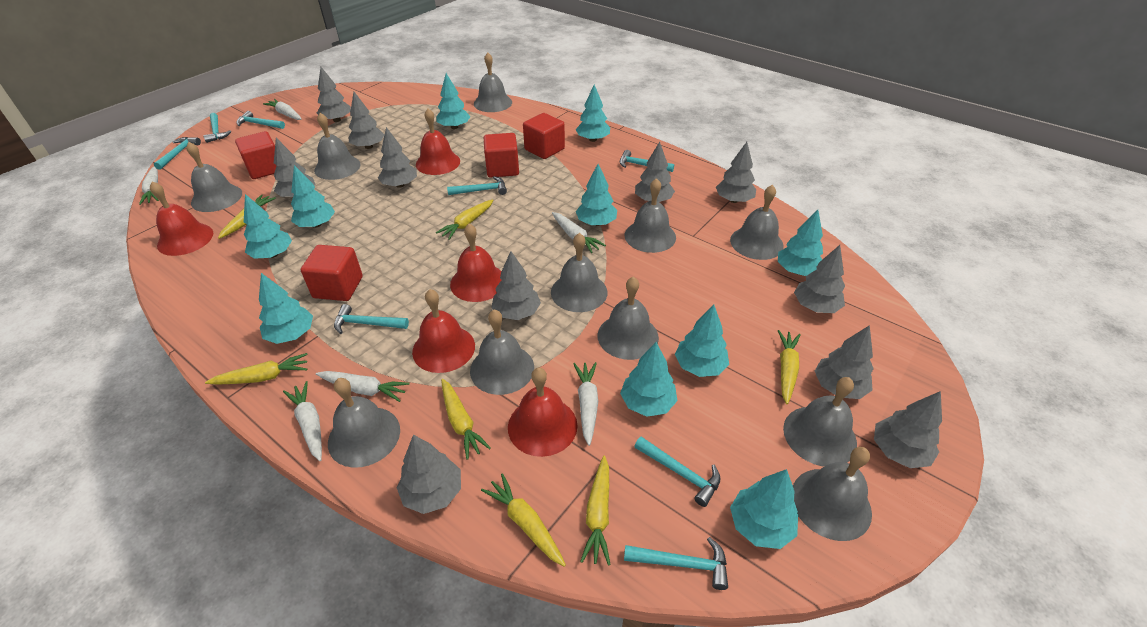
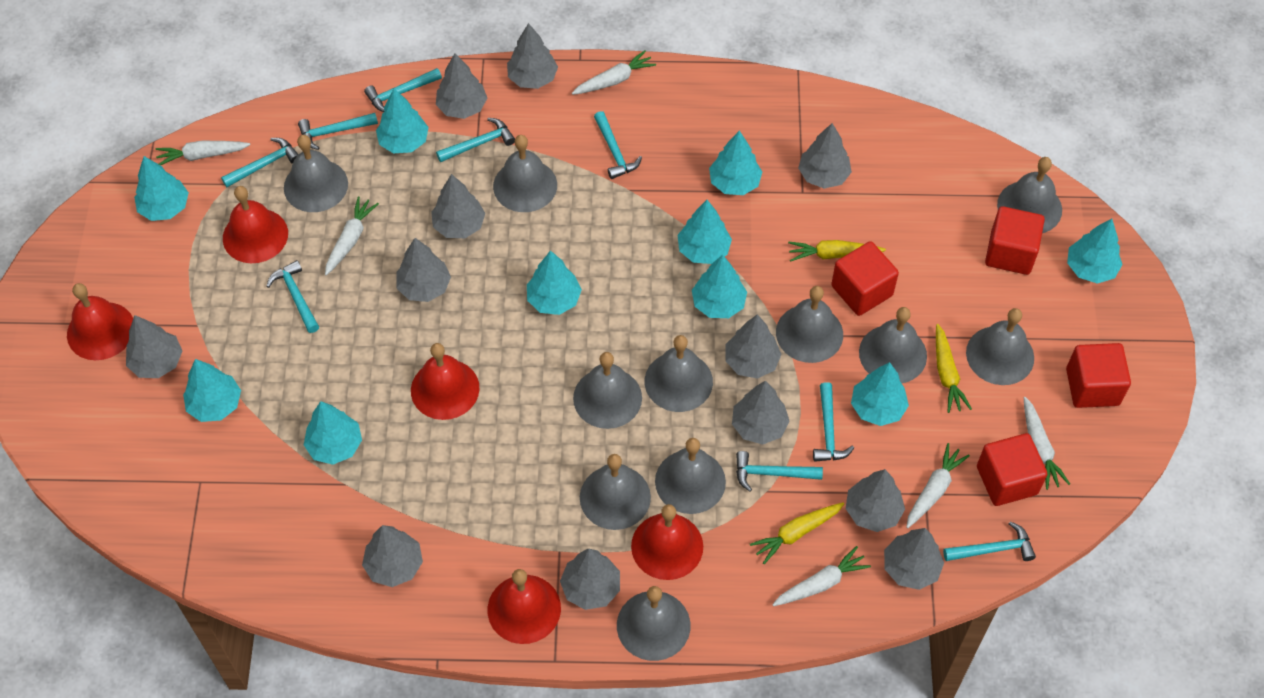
grey tree: 11 -> 12
turquoise hammer: 8 -> 9
yellow carrot: 7 -> 3

